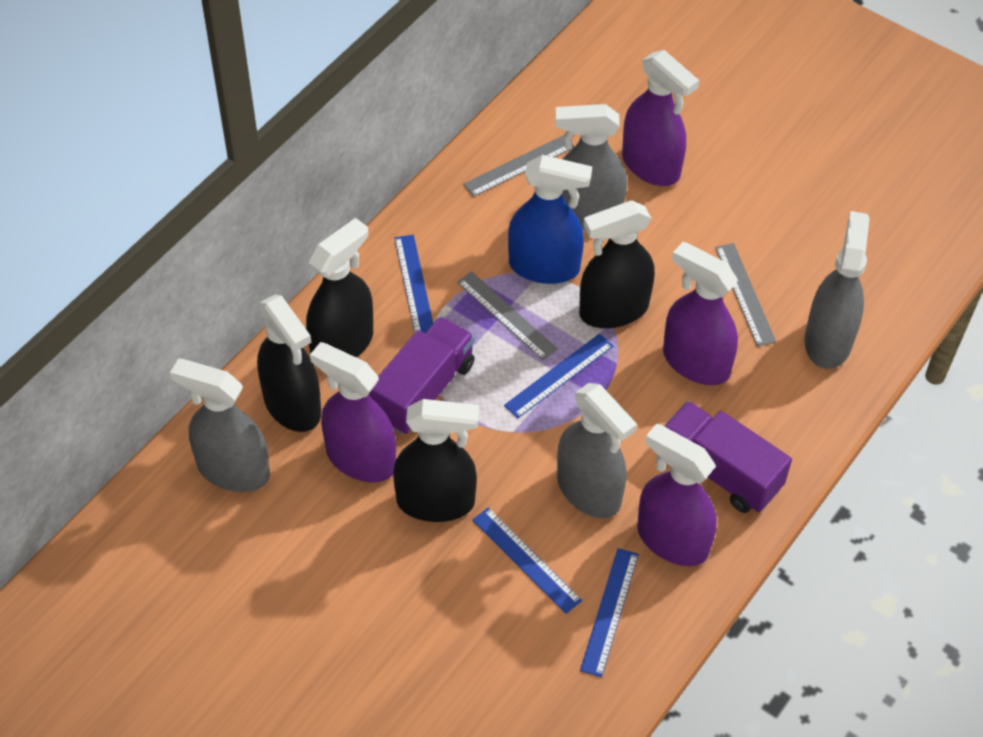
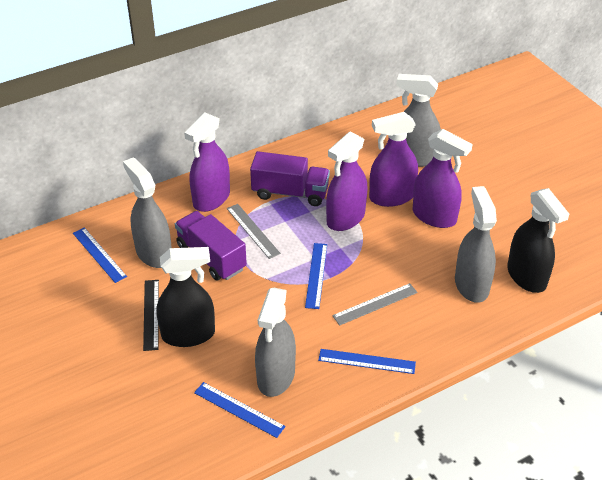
black ruler: 0 -> 1
black spray bottle: 4 -> 2
blue spray bottle: 1 -> 0
grey ruler: 3 -> 2

